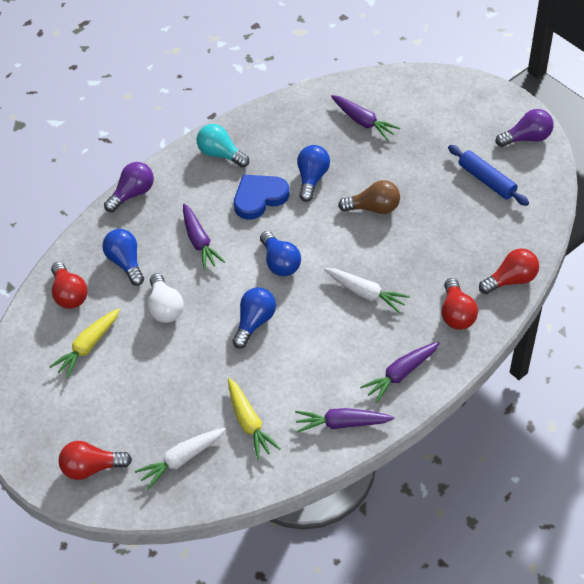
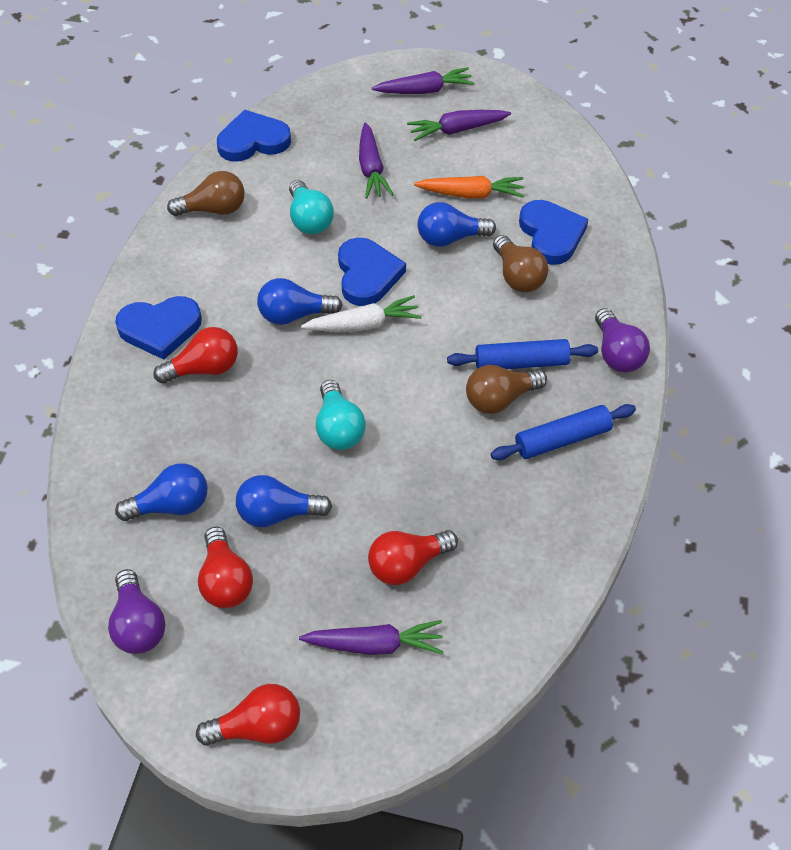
blue heart: 1 -> 4
blue rolling pin: 1 -> 2
brown light bulb: 1 -> 3
orange carrot: 0 -> 1
turquoise light bulb: 1 -> 2
white carrot: 2 -> 1
white light bulb: 1 -> 0
yellow carrot: 2 -> 0

